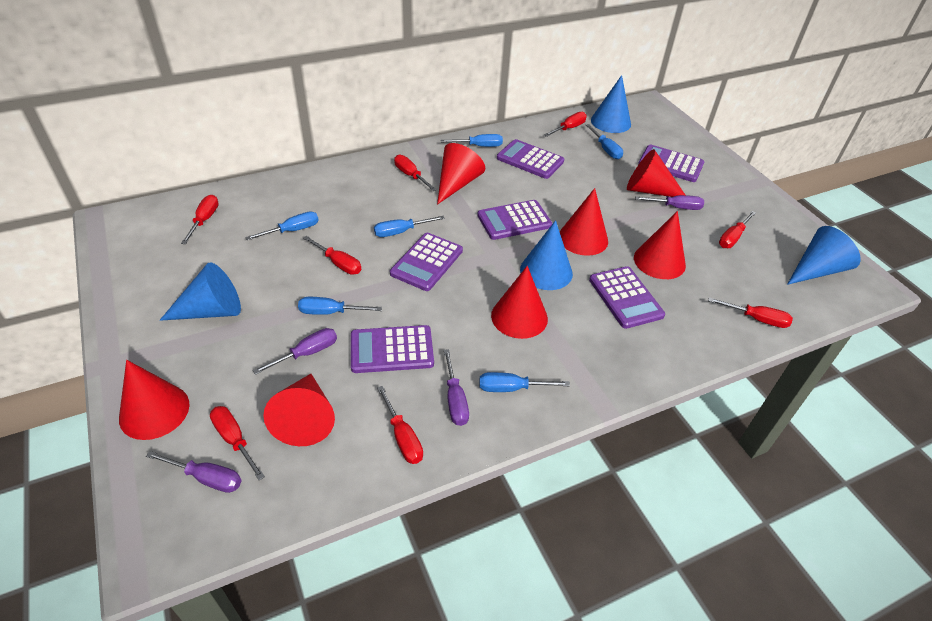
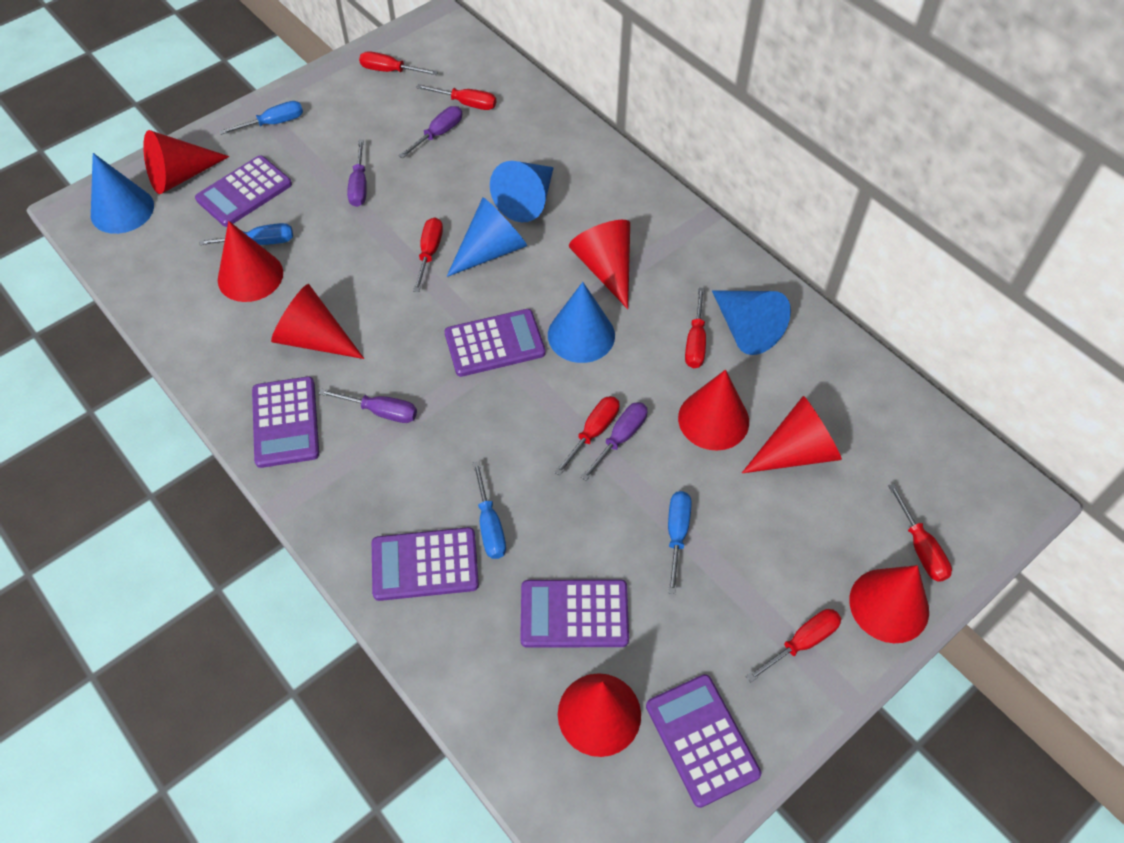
blue cone: 4 -> 5
blue screwdriver: 6 -> 4
red cone: 7 -> 8
red screwdriver: 8 -> 7

